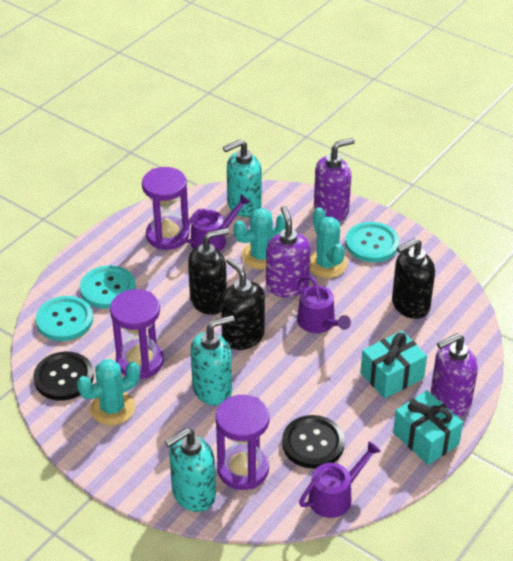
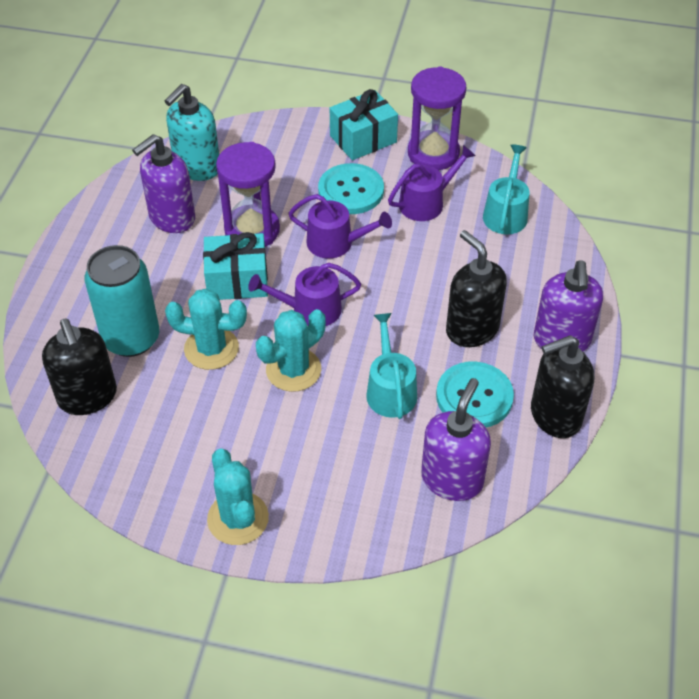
black button: 2 -> 0
purple hourglass: 3 -> 2
turquoise button: 3 -> 2
turquoise can: 0 -> 1
turquoise soap dispenser: 3 -> 1
turquoise watering can: 0 -> 2

